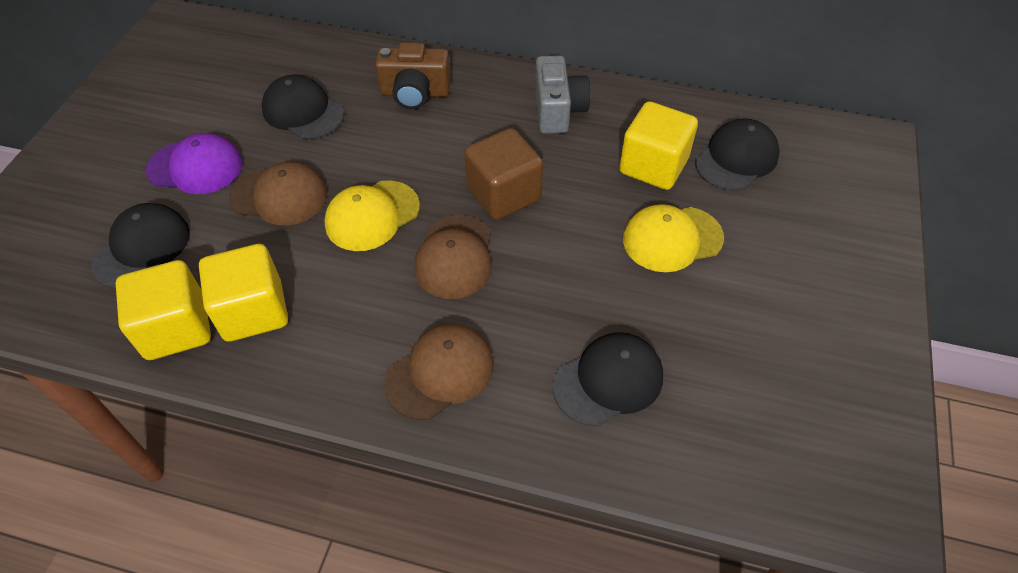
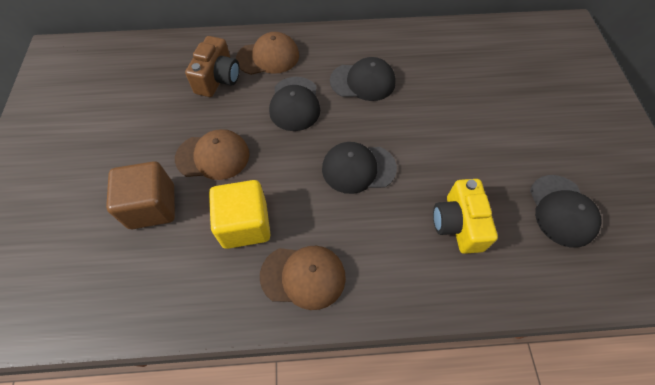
grey camera: 1 -> 0
purple cap: 1 -> 0
yellow camera: 0 -> 1
yellow cap: 2 -> 0
yellow cube: 3 -> 1

